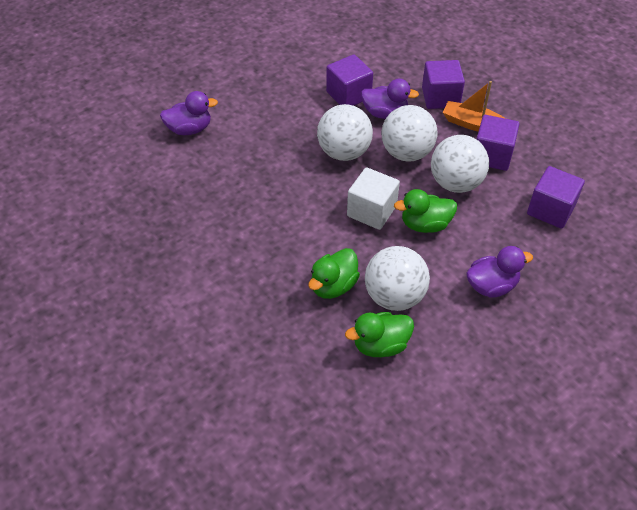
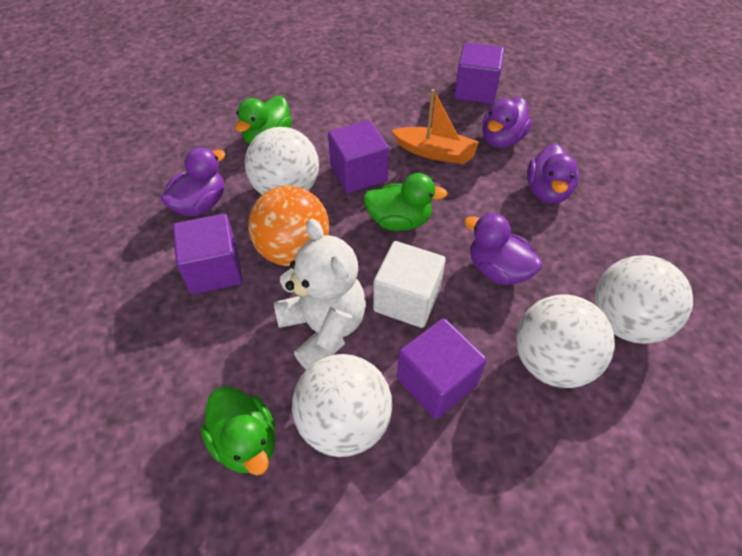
orange ball: 0 -> 1
purple duck: 3 -> 4
white teddy bear: 0 -> 1

